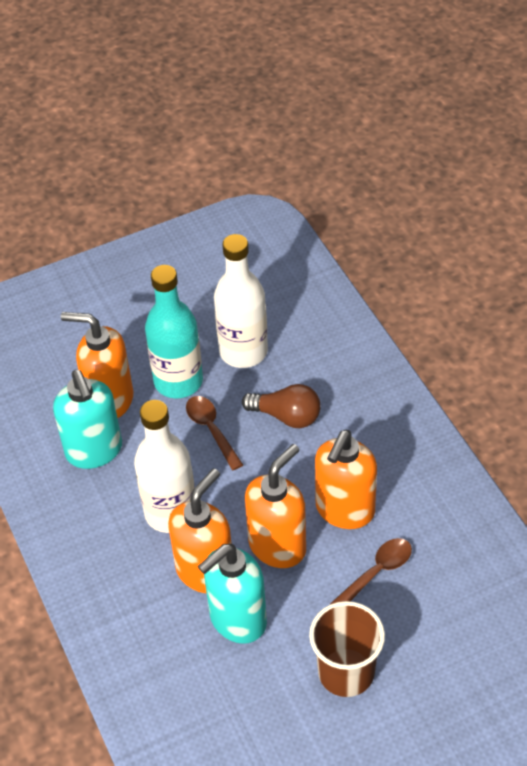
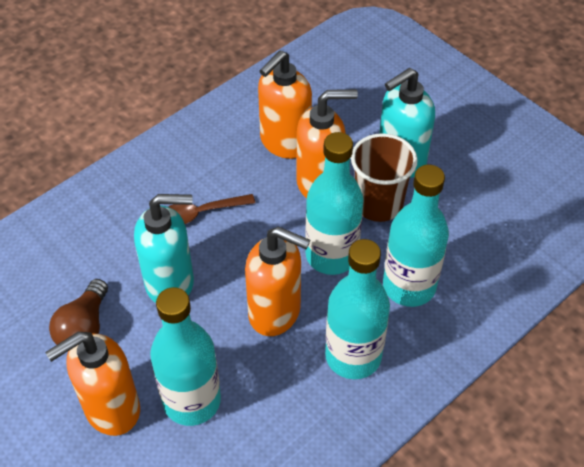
brown spoon: 2 -> 1
turquoise bottle: 1 -> 4
white bottle: 2 -> 0

